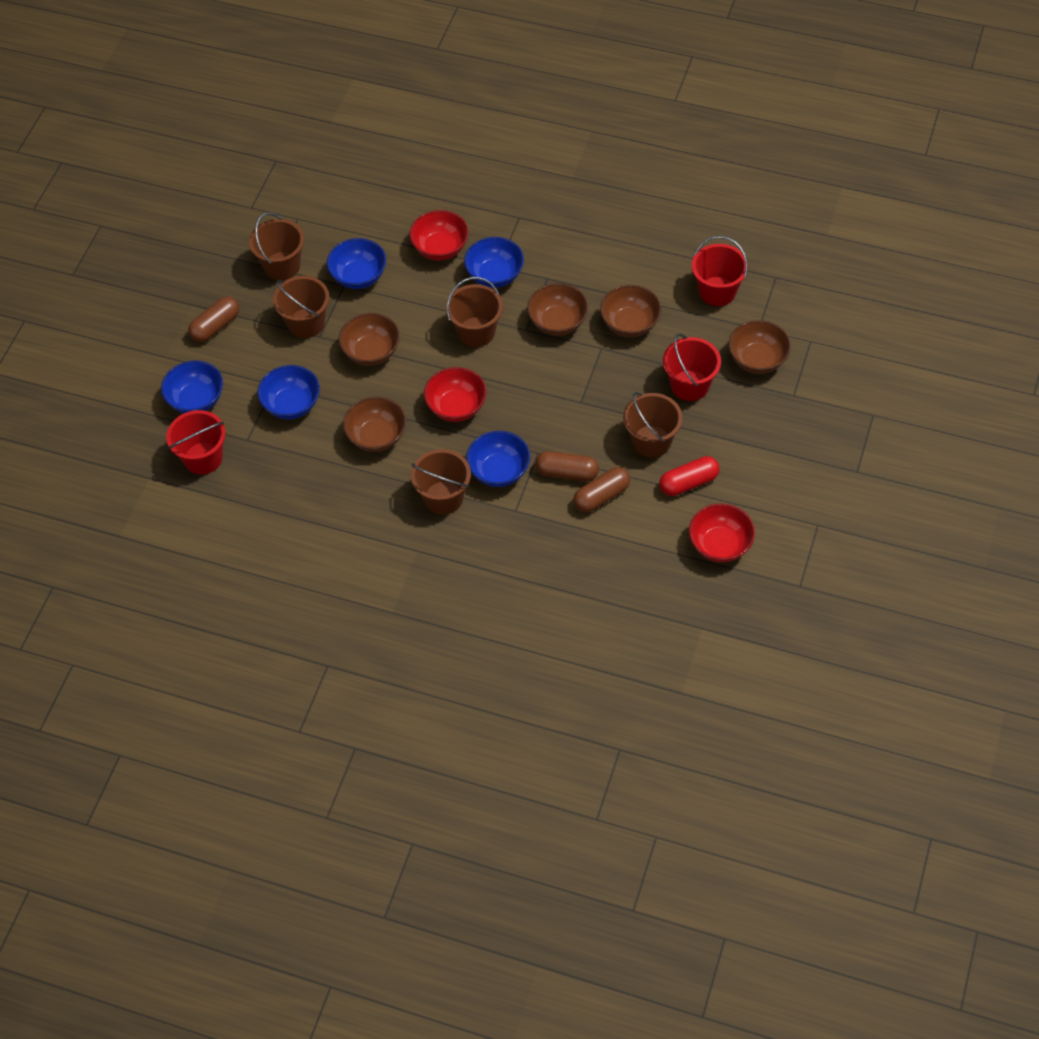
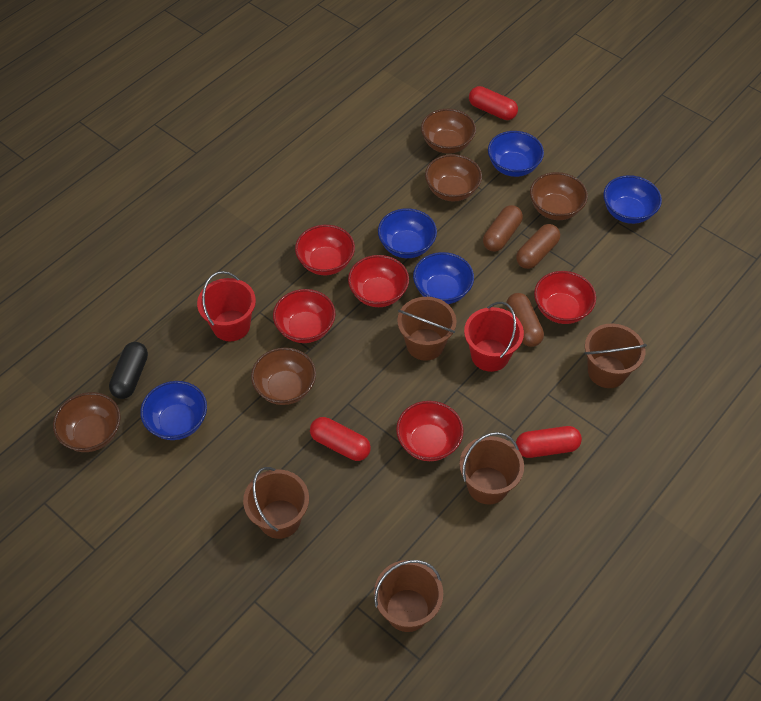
black capsule: 0 -> 1
red bowl: 3 -> 5
red bucket: 3 -> 2
red capsule: 1 -> 3

